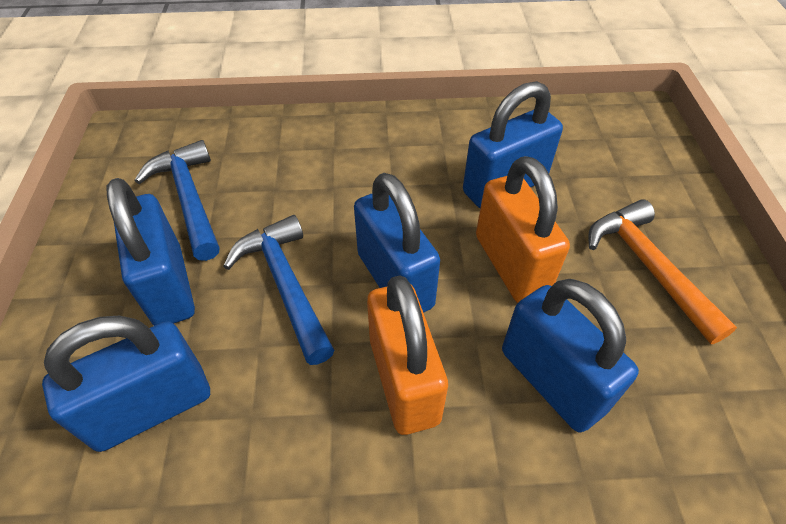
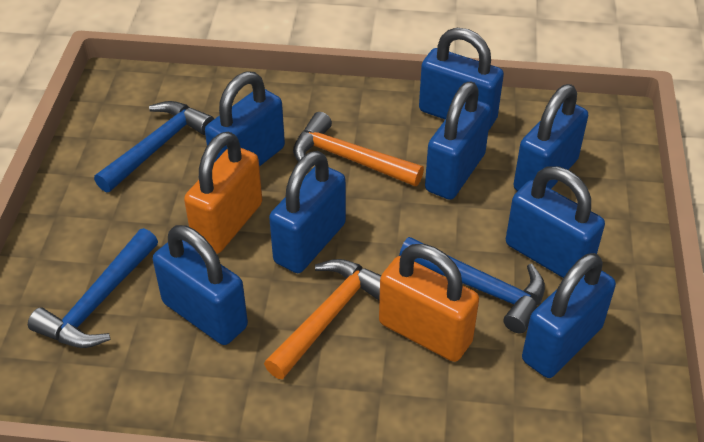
blue hammer: 2 -> 3
blue padlock: 5 -> 8
orange hammer: 1 -> 2

